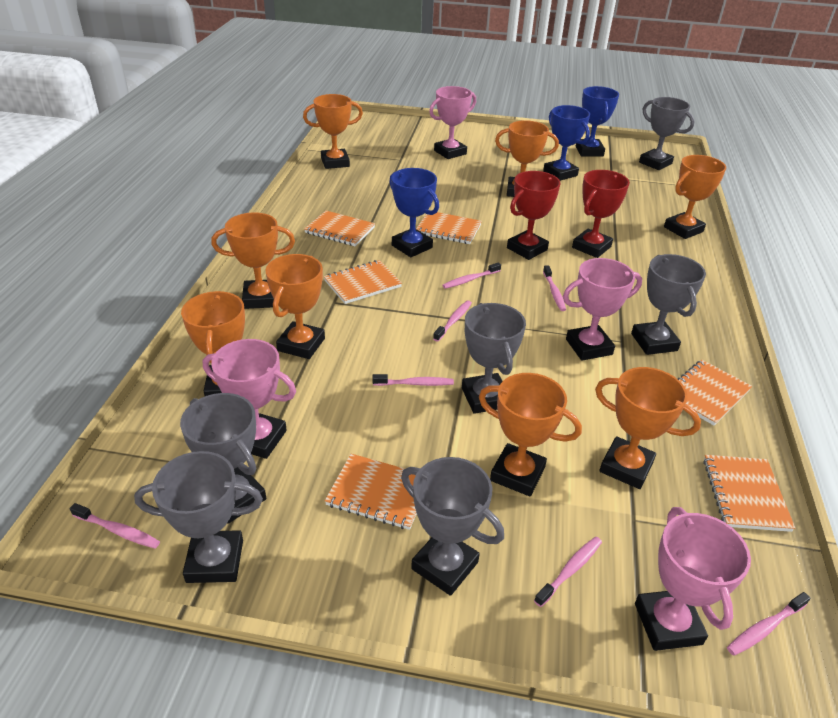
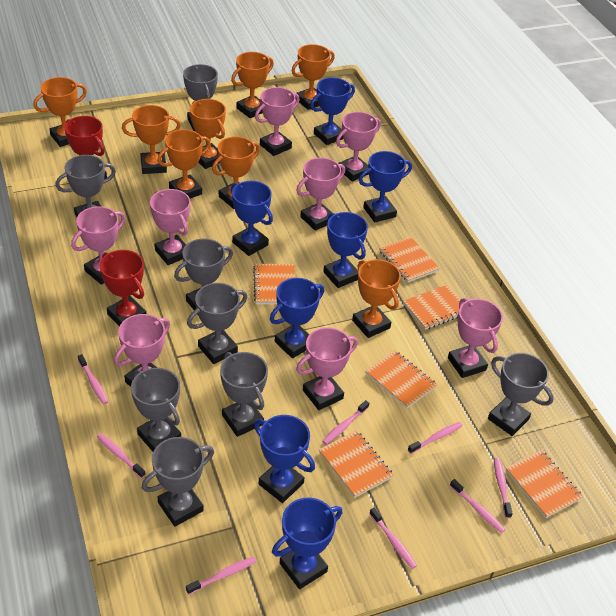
blue trophy: 3 -> 7
grey trophy: 6 -> 8
pink toothbrush: 7 -> 8
pink trophy: 4 -> 8

